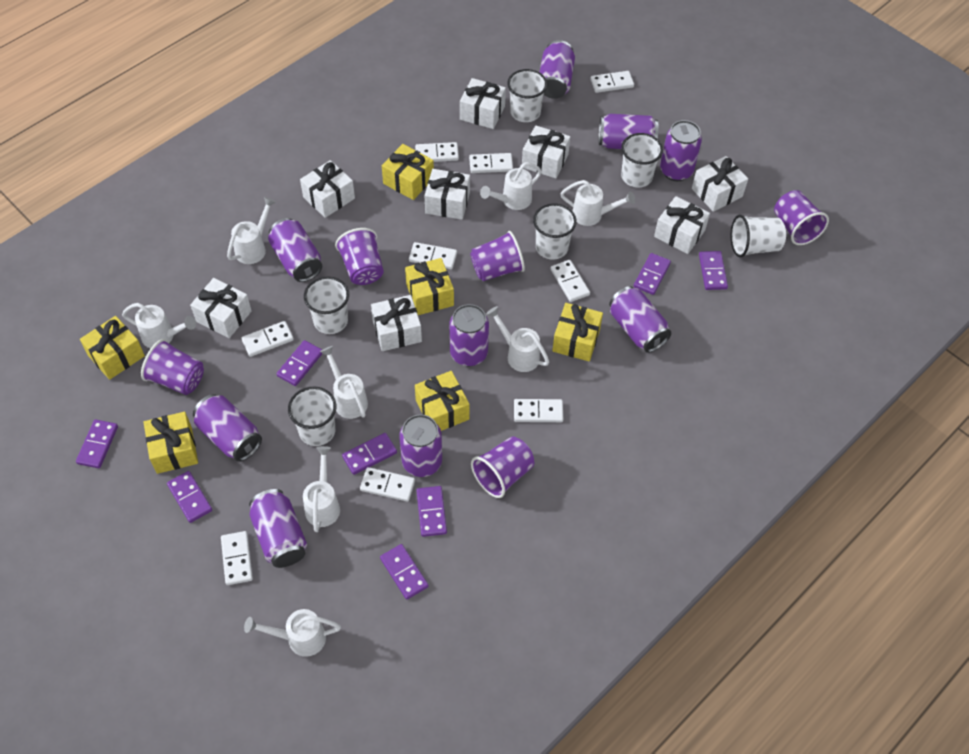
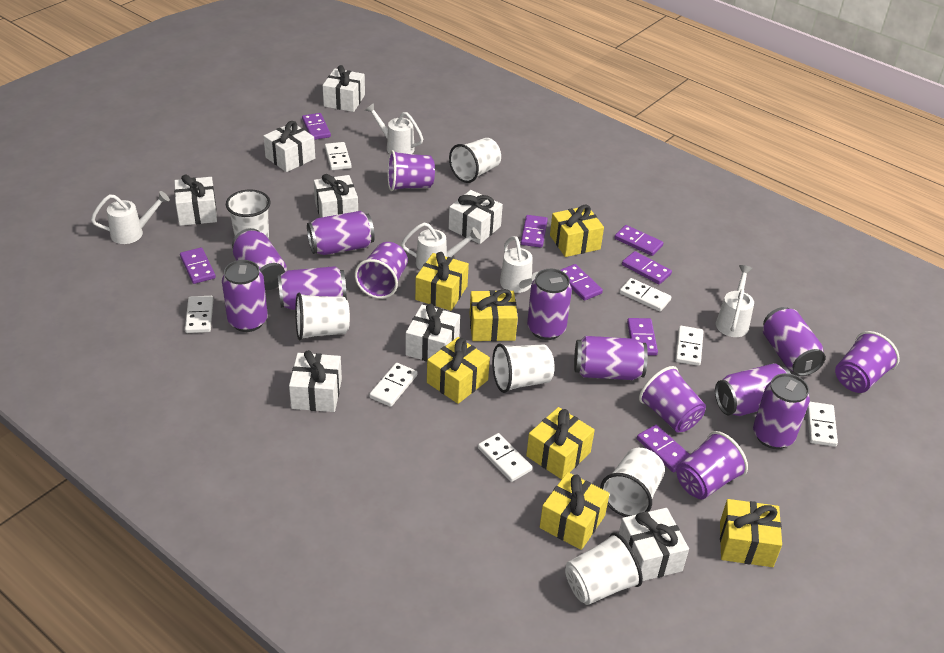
white domino: 9 -> 7
white watering can: 8 -> 5
yellow gift: 6 -> 7

